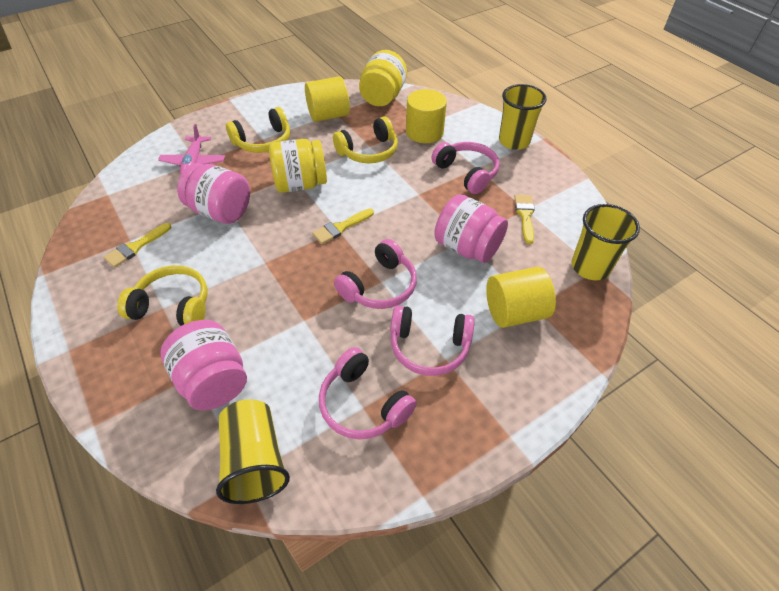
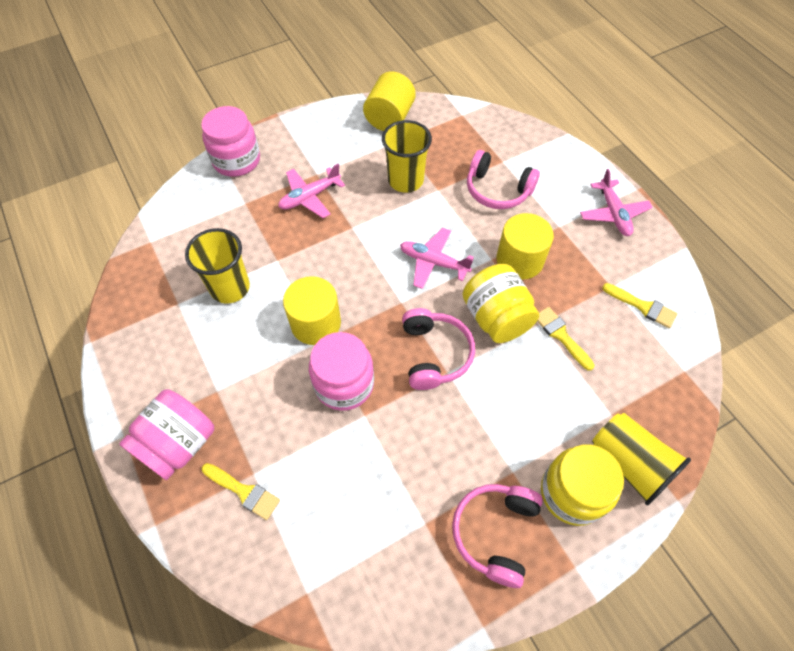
pink headphones: 4 -> 3
pink plane: 1 -> 3
yellow headphones: 3 -> 0

